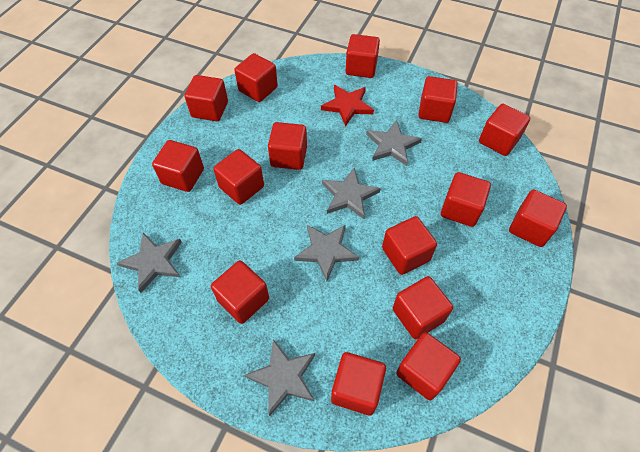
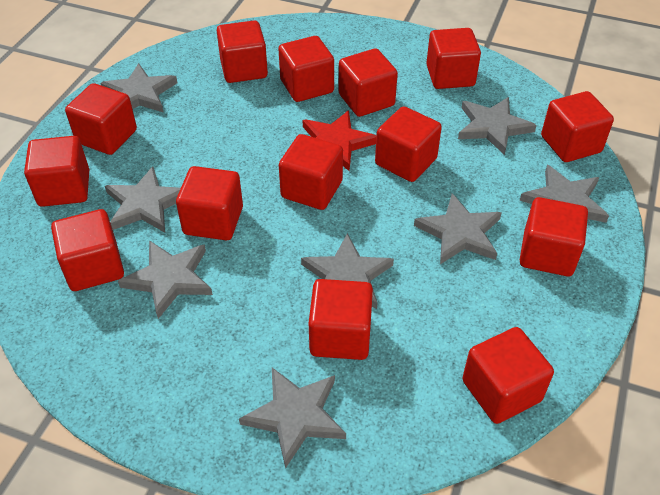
grey star: 5 -> 8
red cube: 15 -> 14

